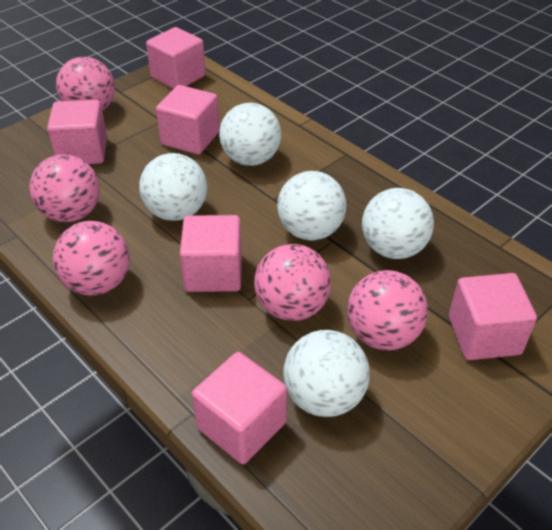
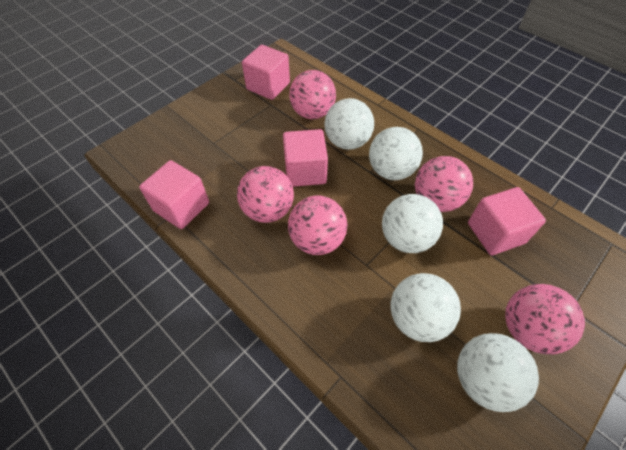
pink cube: 6 -> 4

